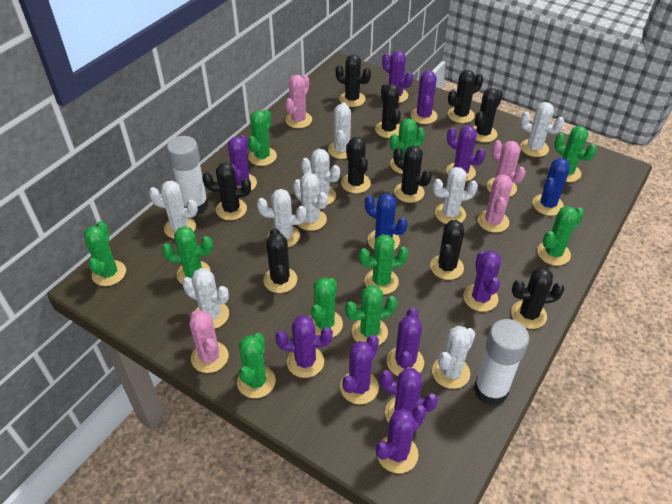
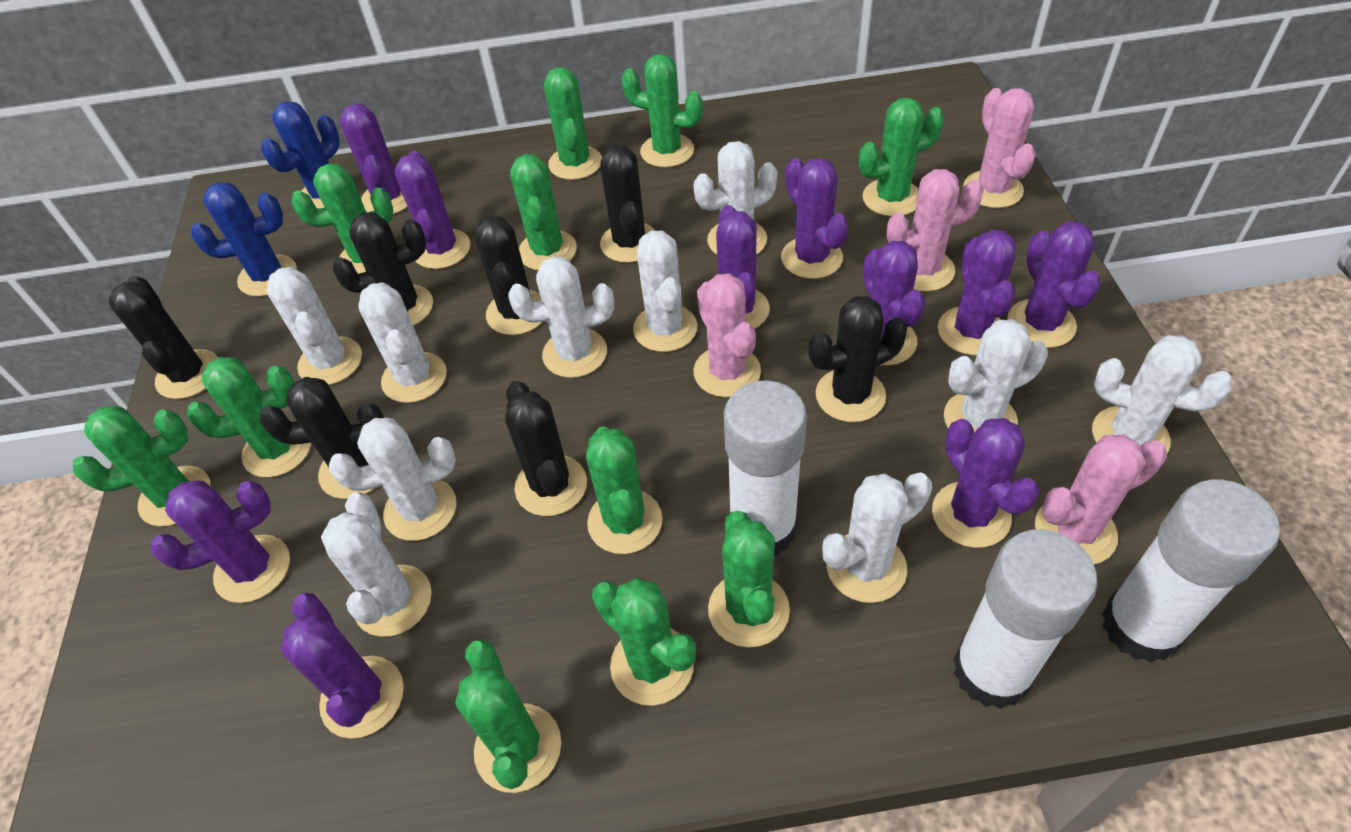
black cactus: 10 -> 7
green cactus: 10 -> 11
white cactus: 9 -> 10
white glue stick: 2 -> 3

